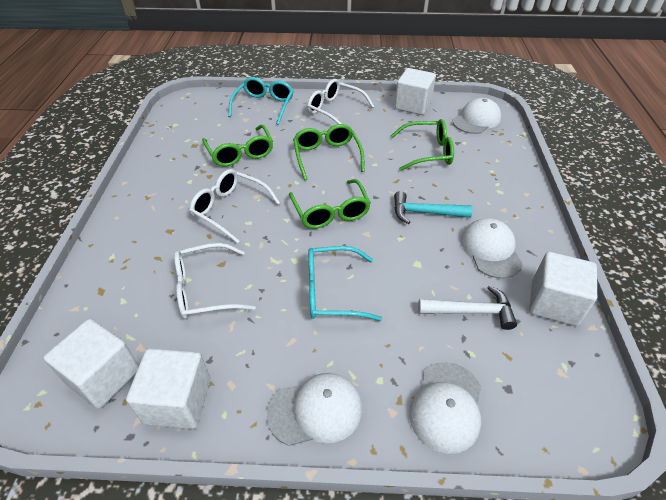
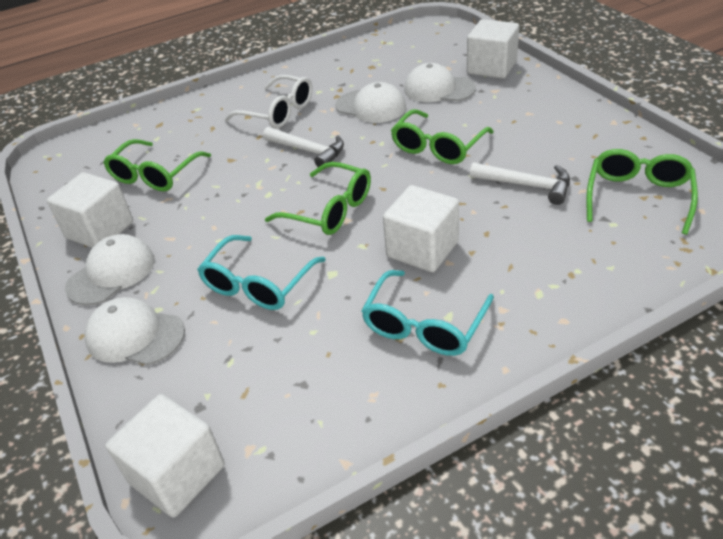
turquoise hammer: 1 -> 0
white glasses: 3 -> 1
white hammer: 1 -> 2

